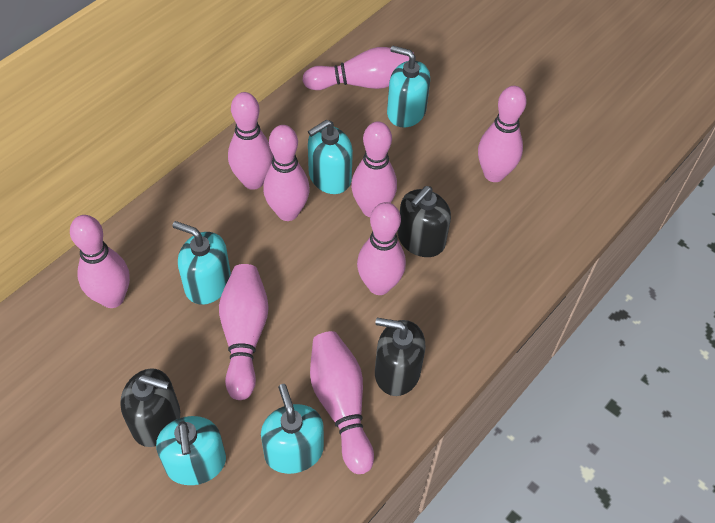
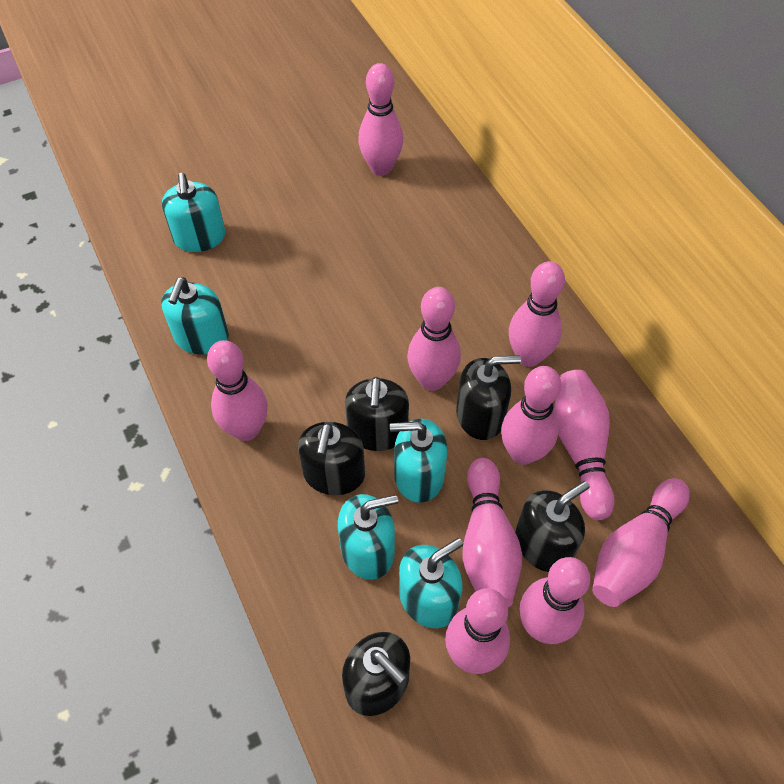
black soap dispenser: 3 -> 5
pink bowling pin: 9 -> 10

